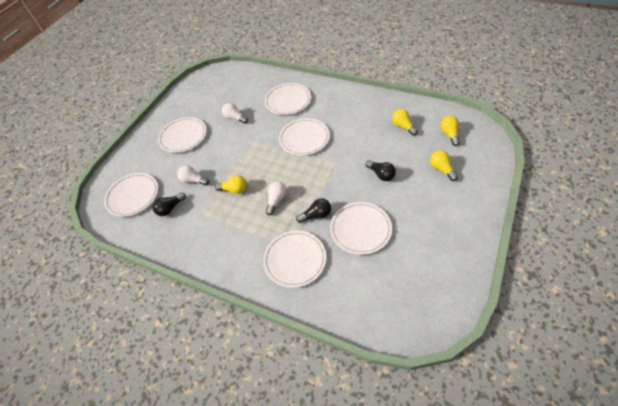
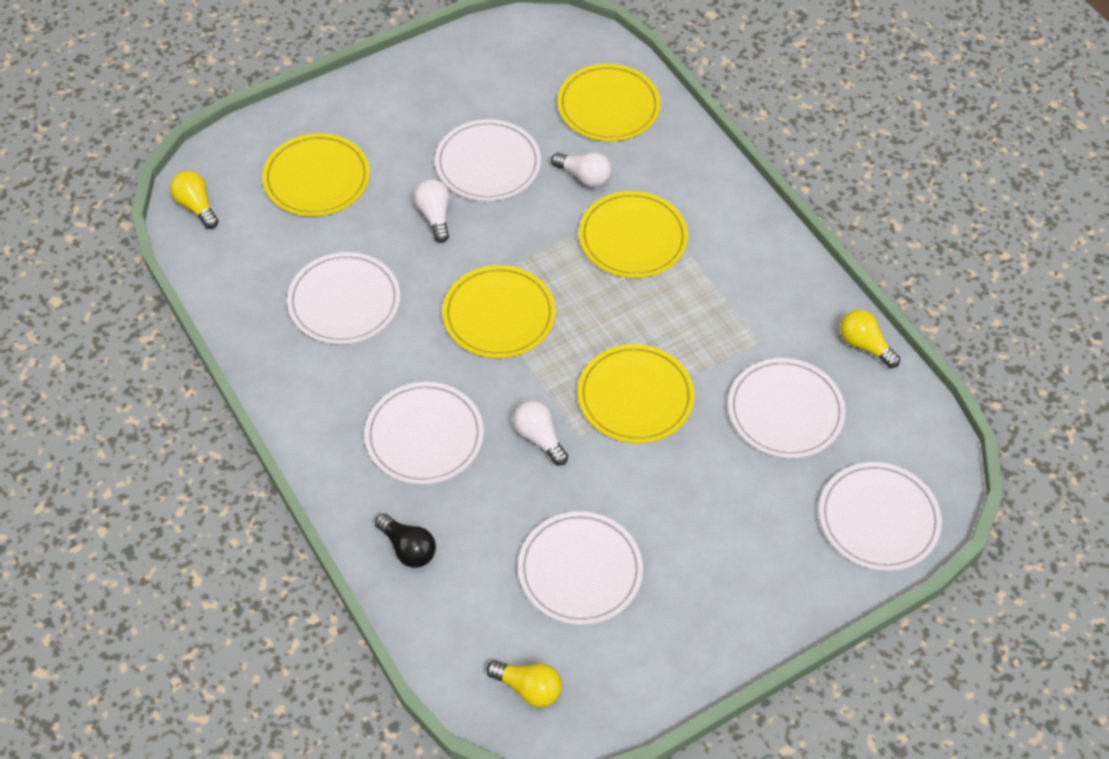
black light bulb: 3 -> 1
yellow light bulb: 4 -> 3
yellow plate: 0 -> 5

